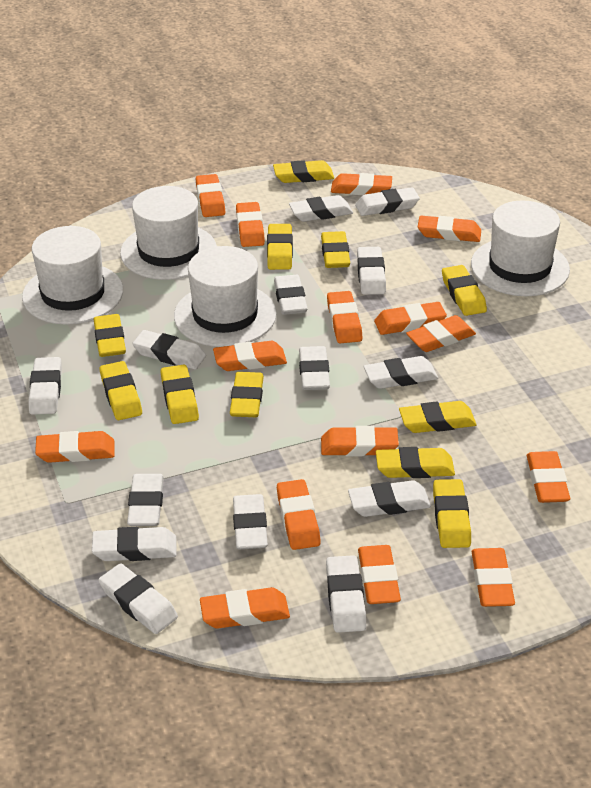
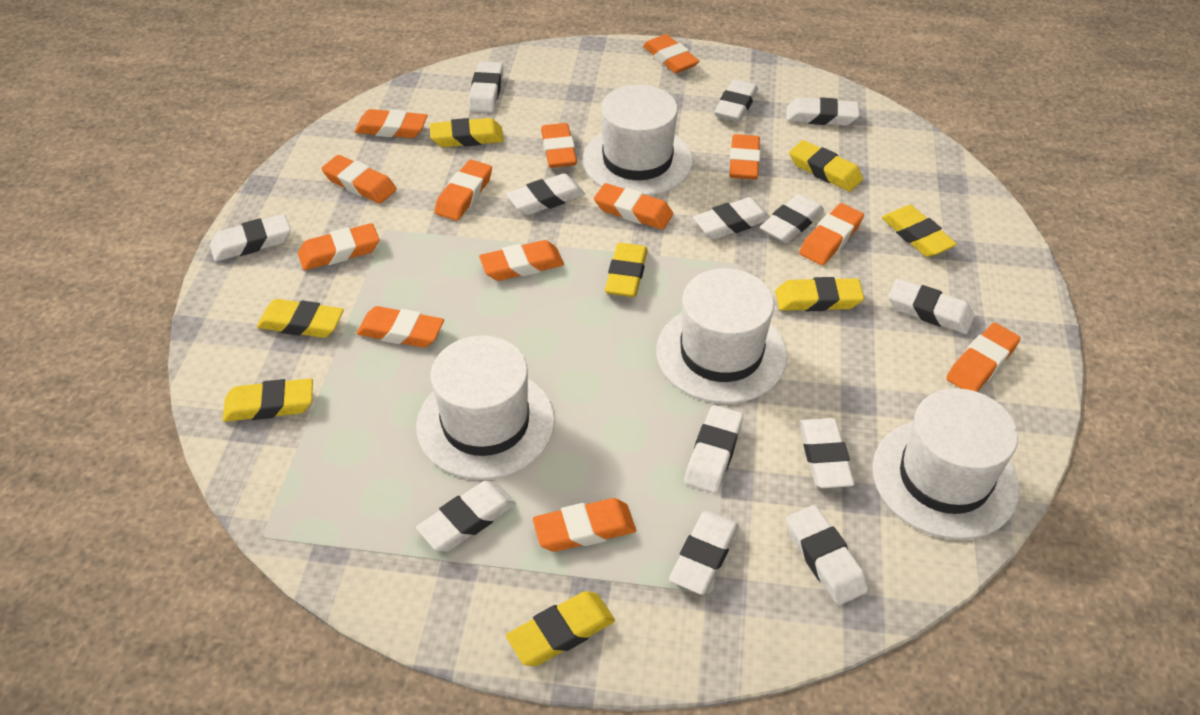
orange eraser: 15 -> 13
white eraser: 14 -> 13
yellow eraser: 11 -> 8

